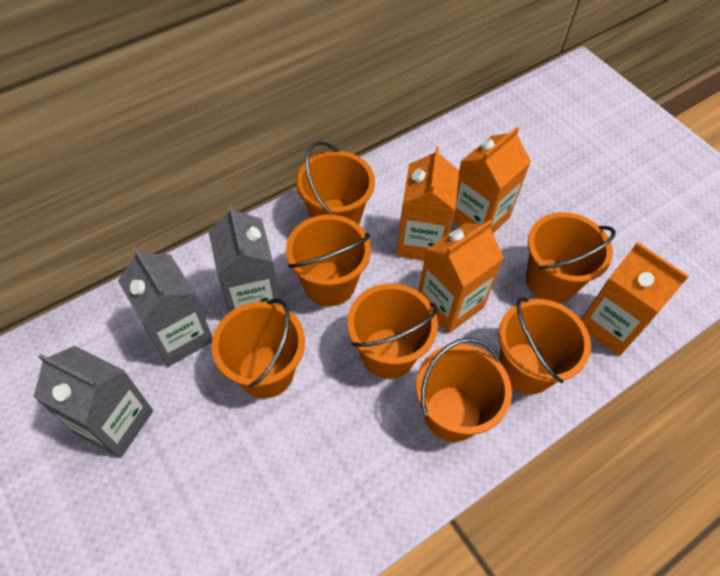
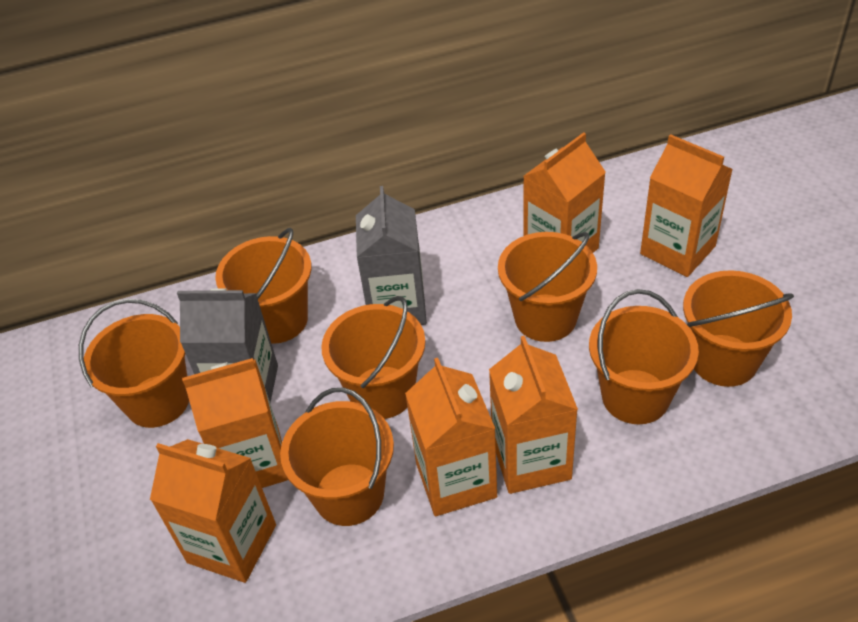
grey carton: 3 -> 2
orange carton: 4 -> 6

